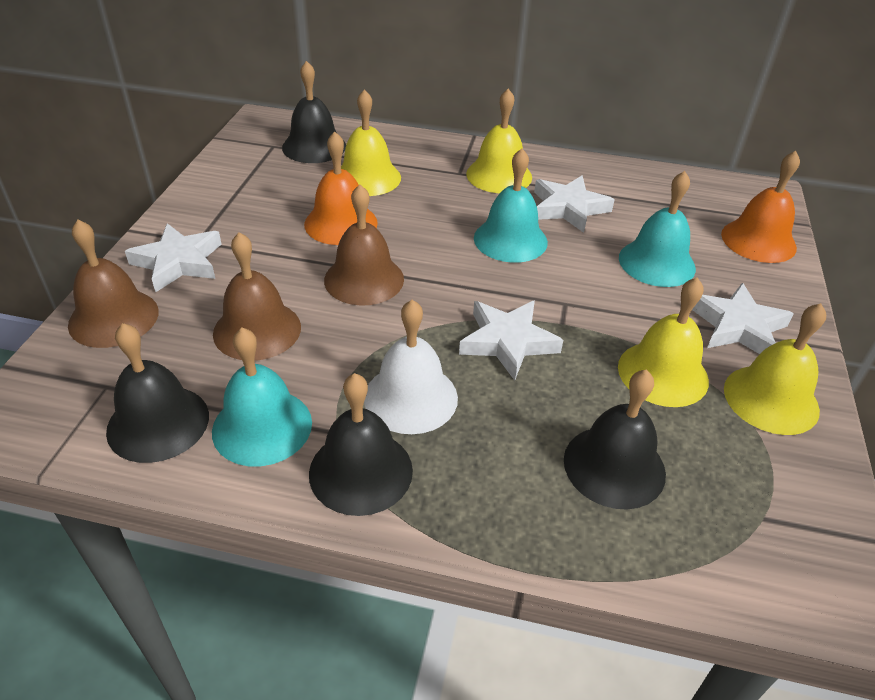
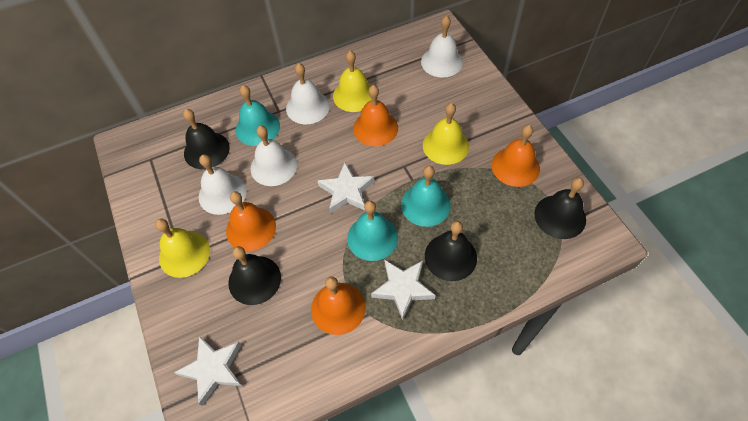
brown bell: 3 -> 0
orange bell: 2 -> 4
white bell: 1 -> 4
white star: 4 -> 3
yellow bell: 4 -> 3

